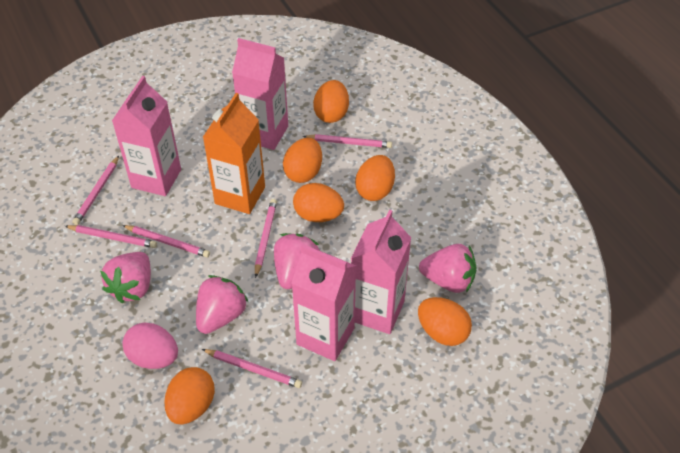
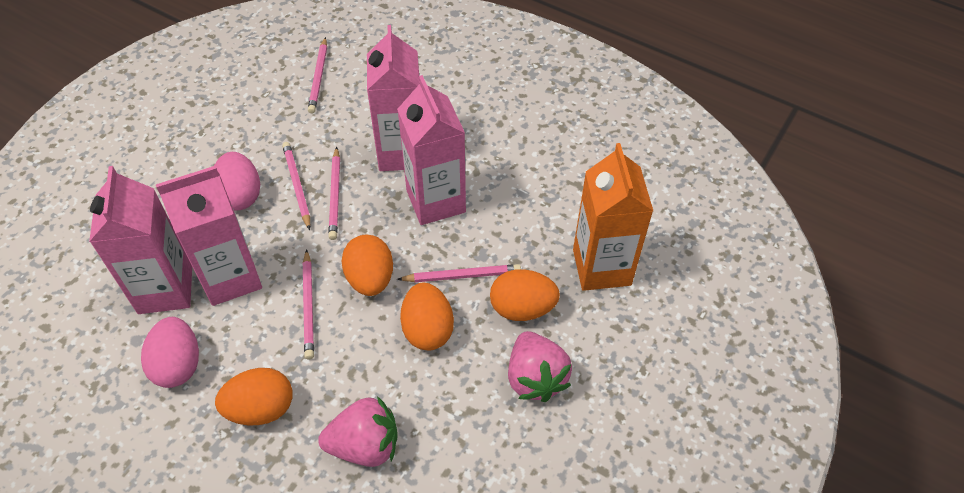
orange egg: 6 -> 4
pink egg: 1 -> 2
pink pencil: 6 -> 5
pink strawberry: 4 -> 2

